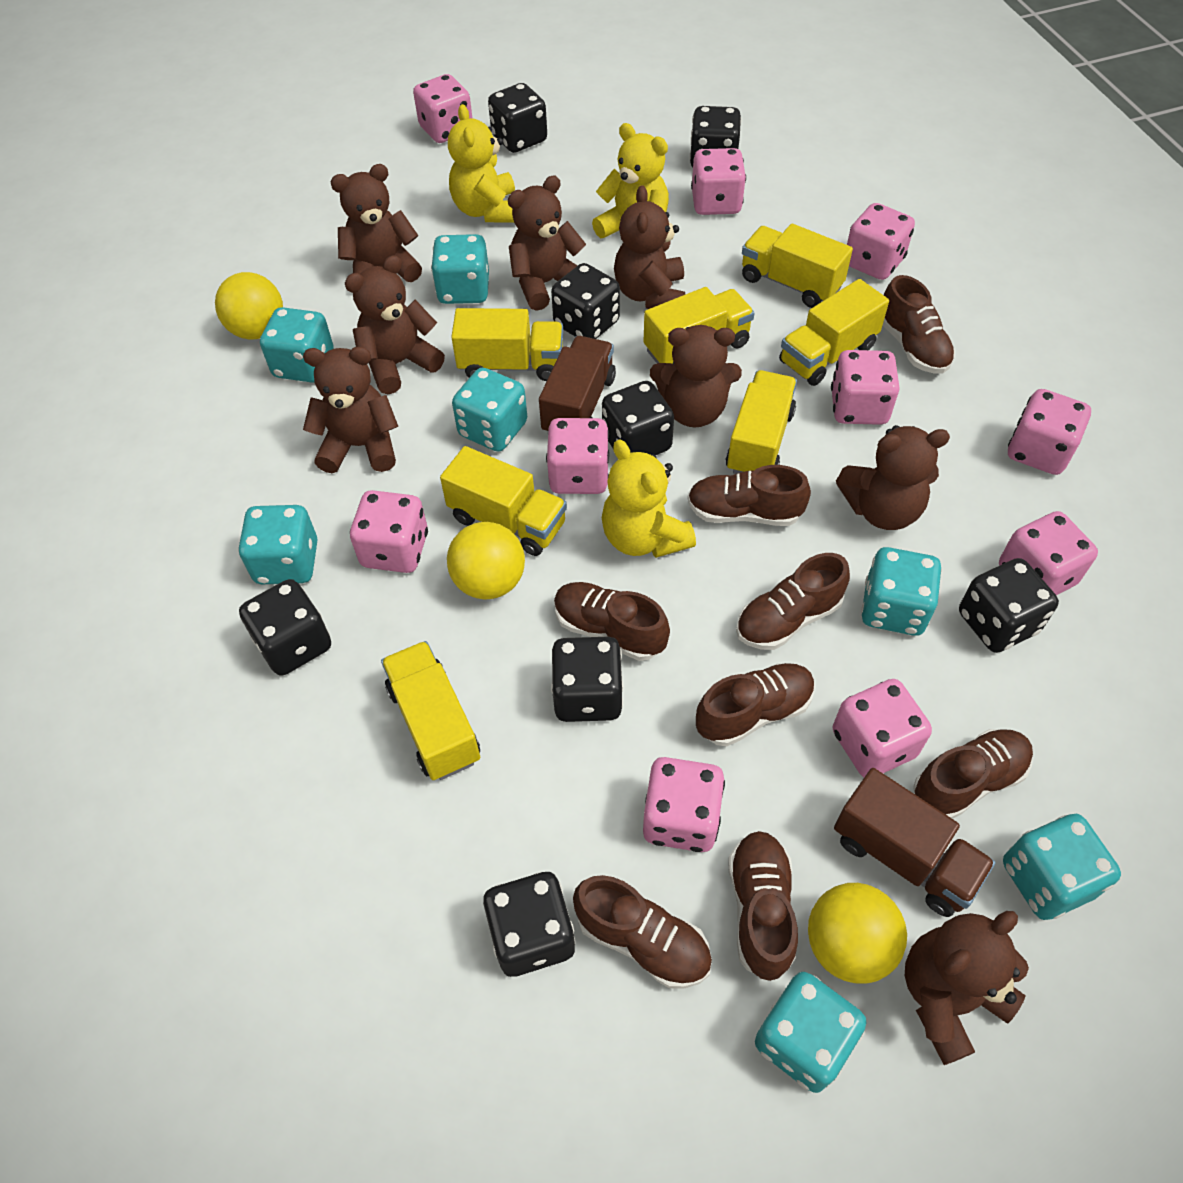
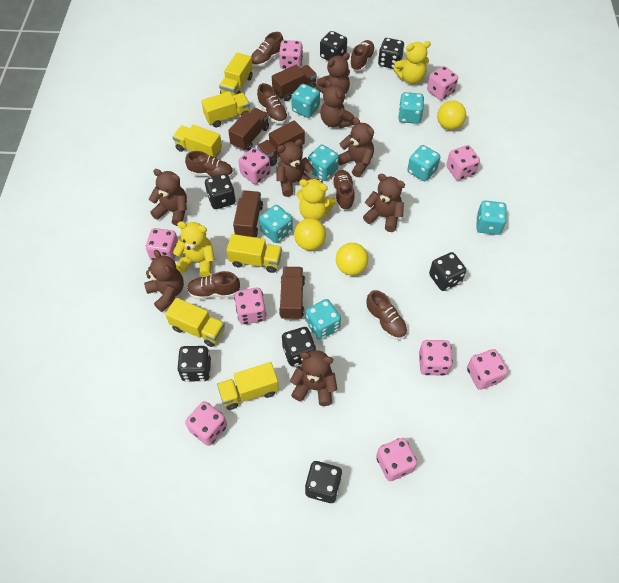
black dice: 8 -> 7
brown shoe: 8 -> 7
brown truck: 2 -> 5
yellow truck: 7 -> 6

